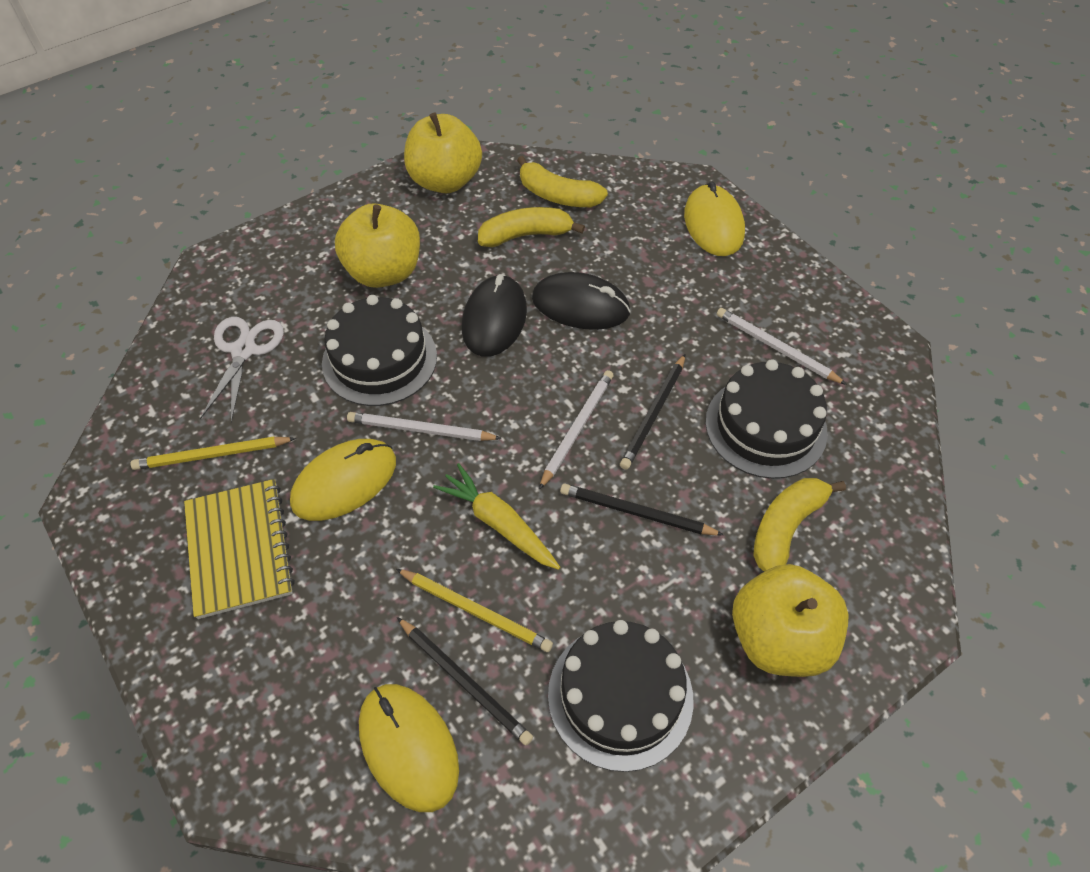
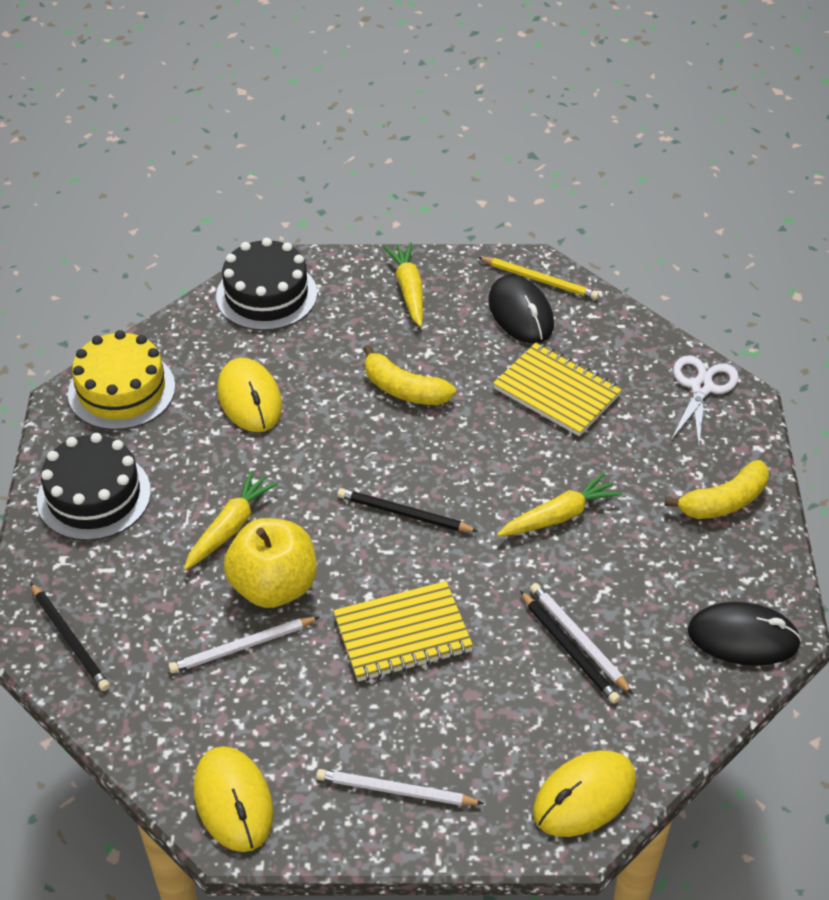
black cake: 3 -> 2
yellow apple: 3 -> 1
yellow banana: 3 -> 2
yellow cake: 0 -> 1
yellow carrot: 1 -> 3
yellow notebook: 1 -> 2
yellow pencil: 2 -> 1

